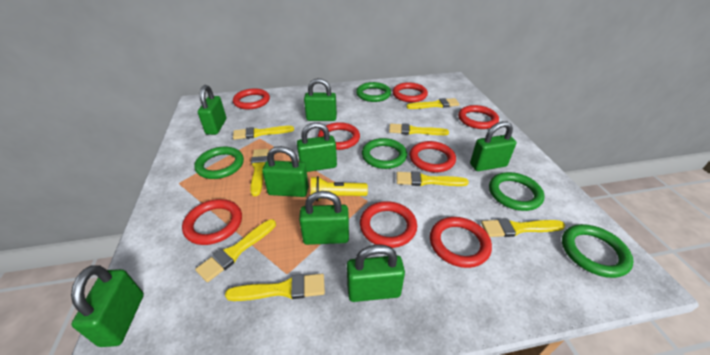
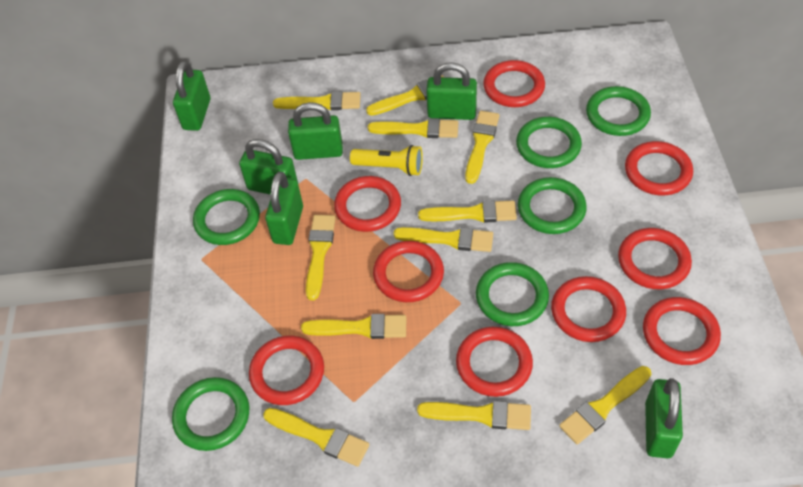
green padlock: 8 -> 6
green ring: 5 -> 6
red ring: 8 -> 9
yellow brush: 8 -> 11

